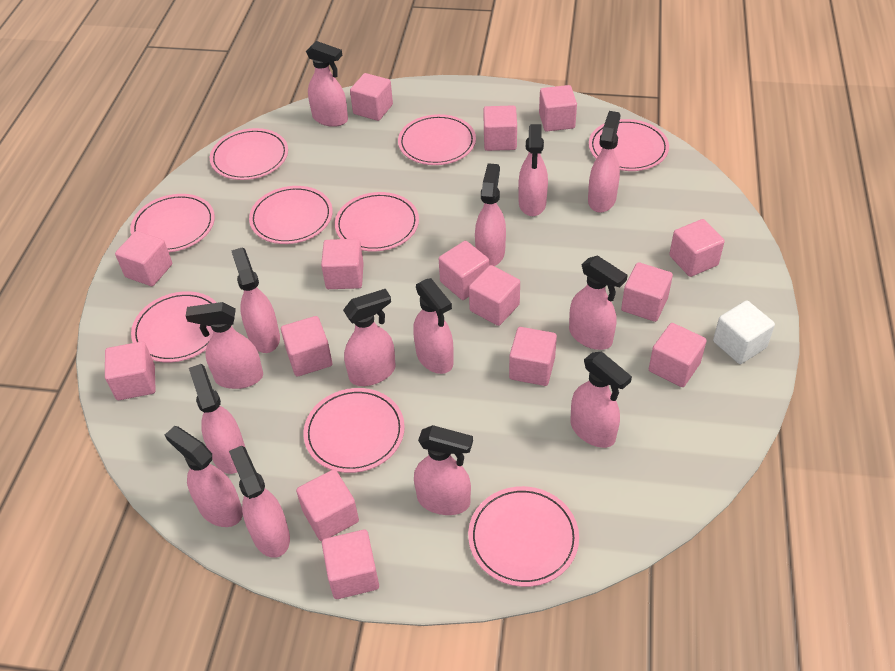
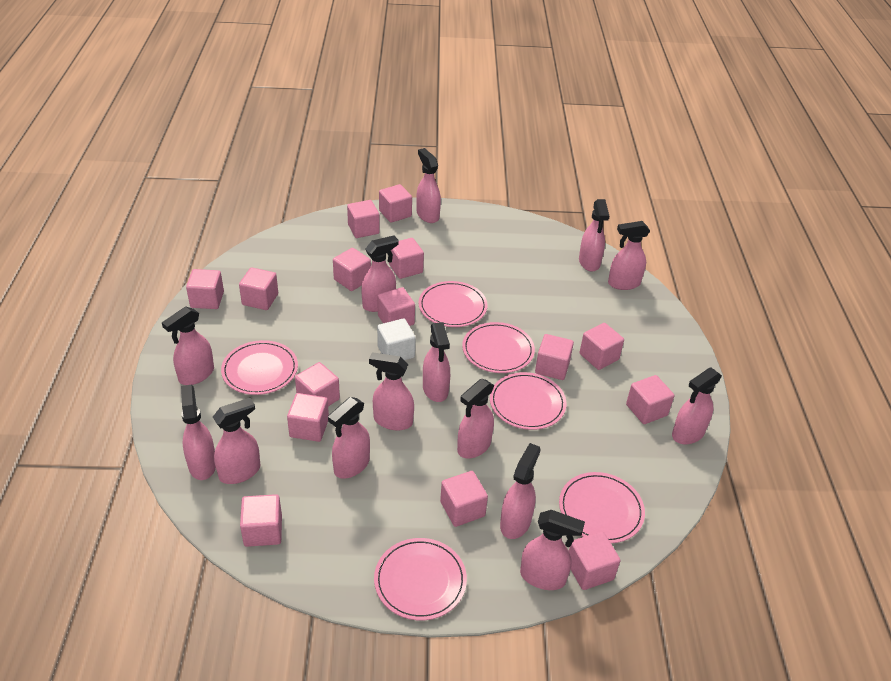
pink plate: 9 -> 6

